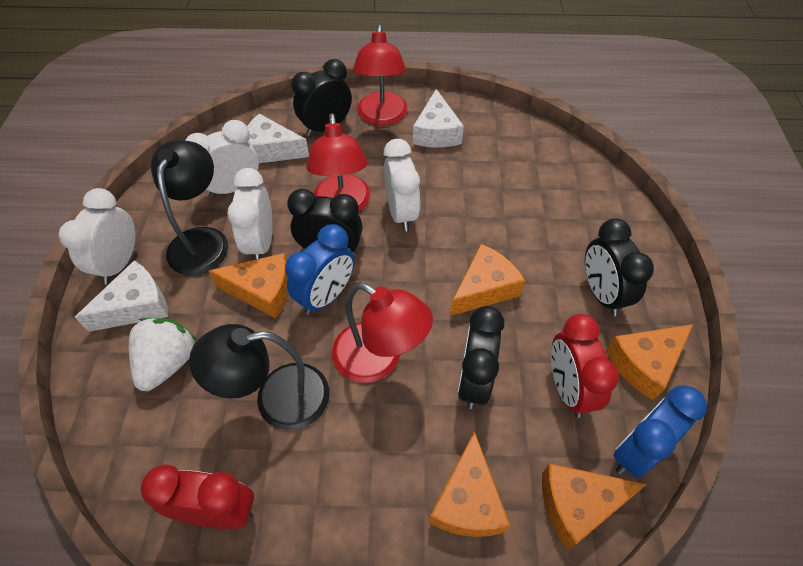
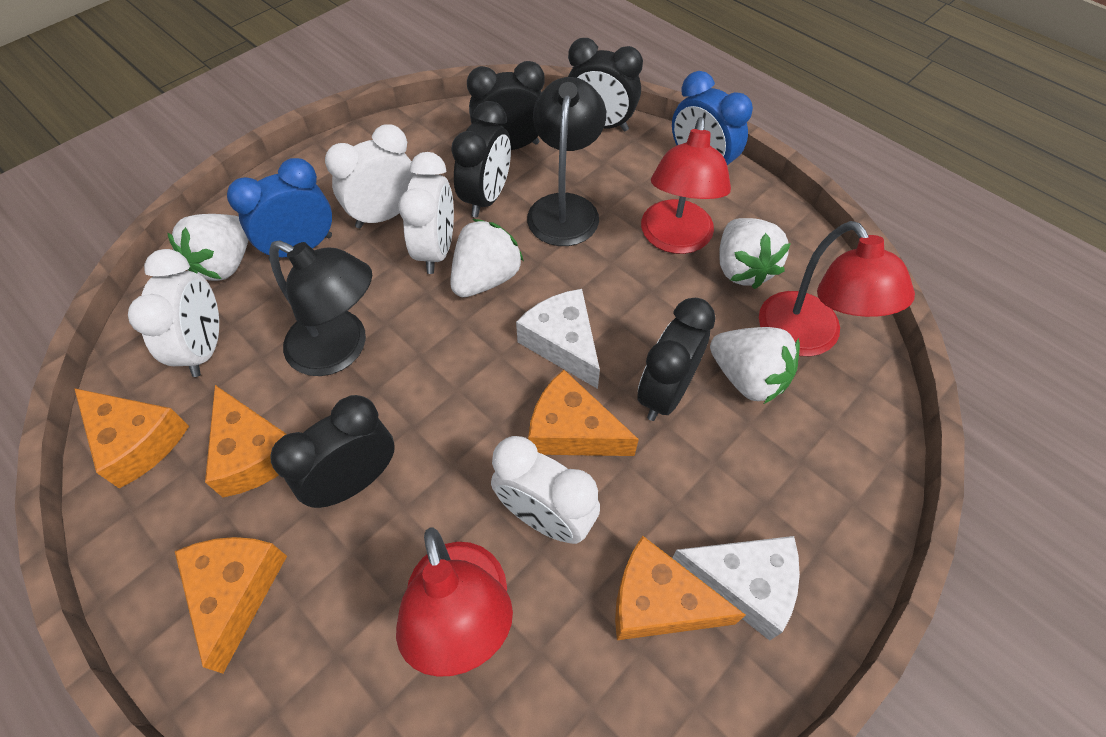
black clock: 4 -> 5
red clock: 2 -> 0
white cheese: 3 -> 2
white strawberry: 1 -> 4

